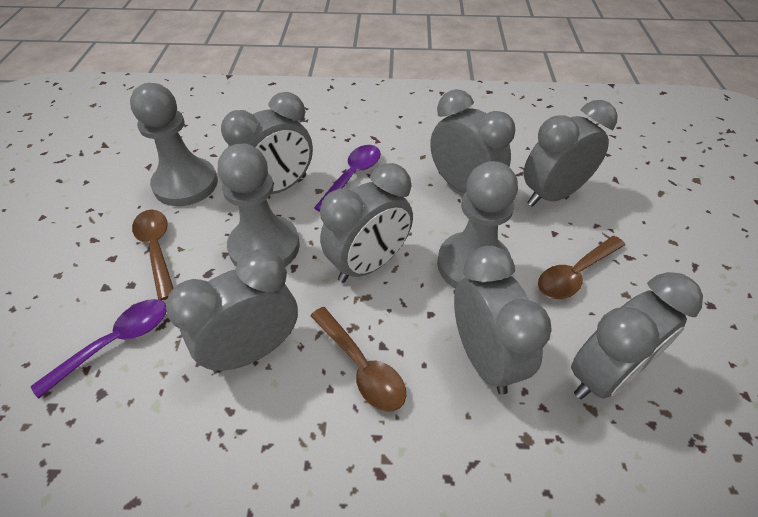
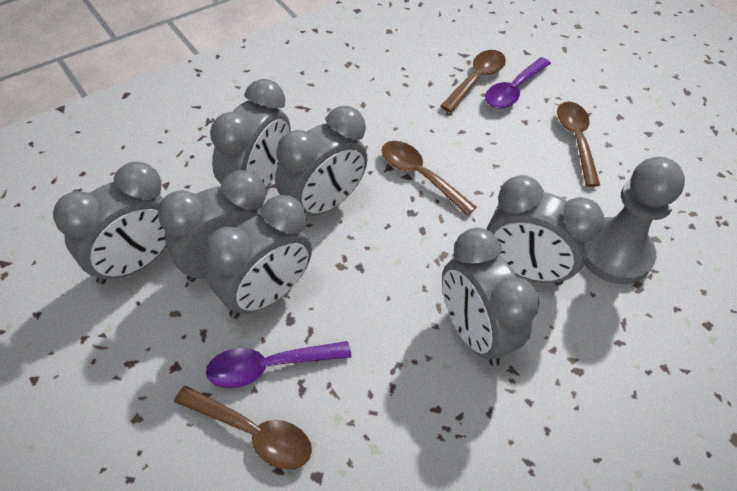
brown spoon: 3 -> 4
grey pawn: 3 -> 1

